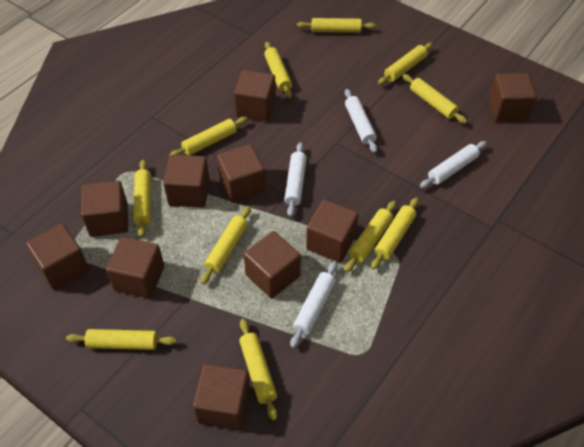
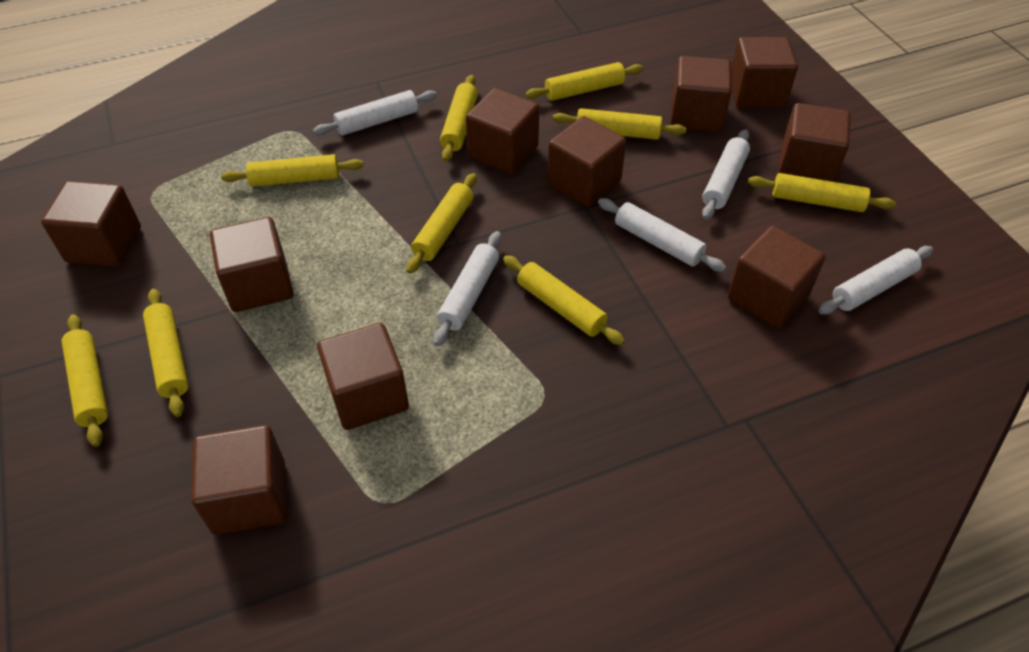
white rolling pin: 4 -> 5
yellow rolling pin: 11 -> 9

